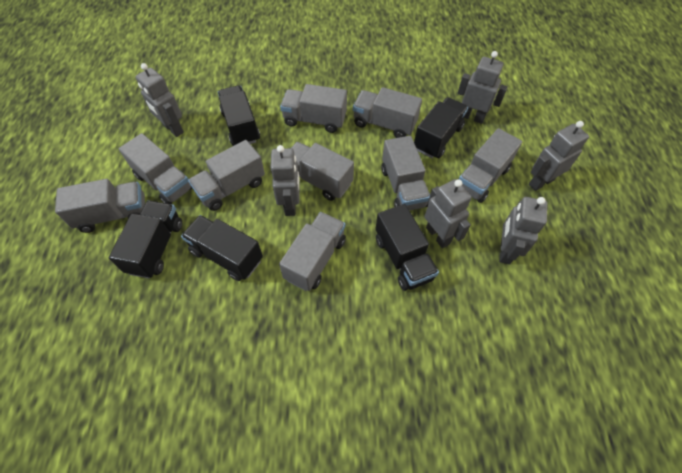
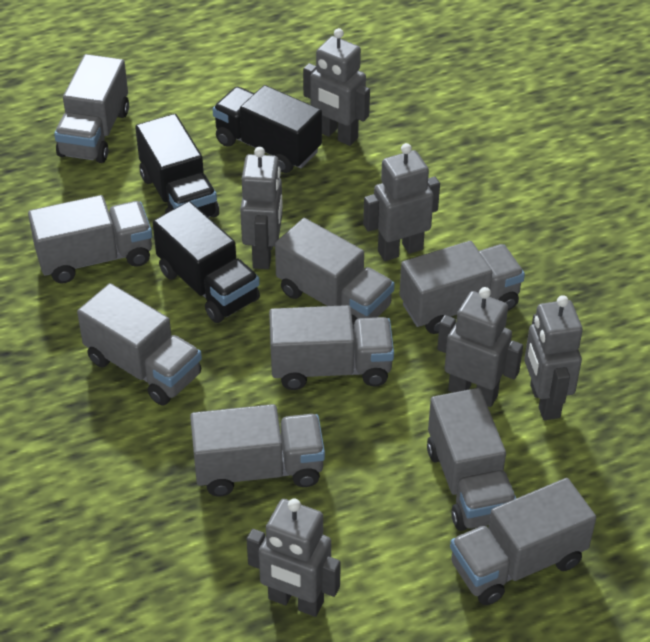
black truck: 5 -> 3

